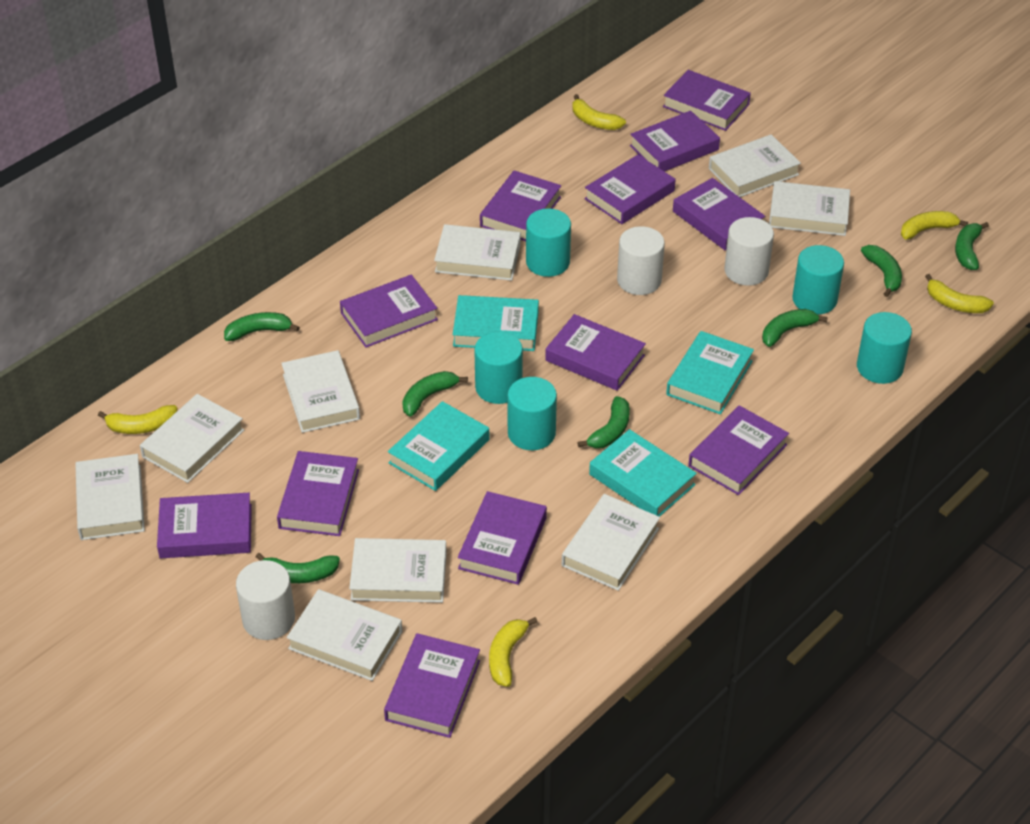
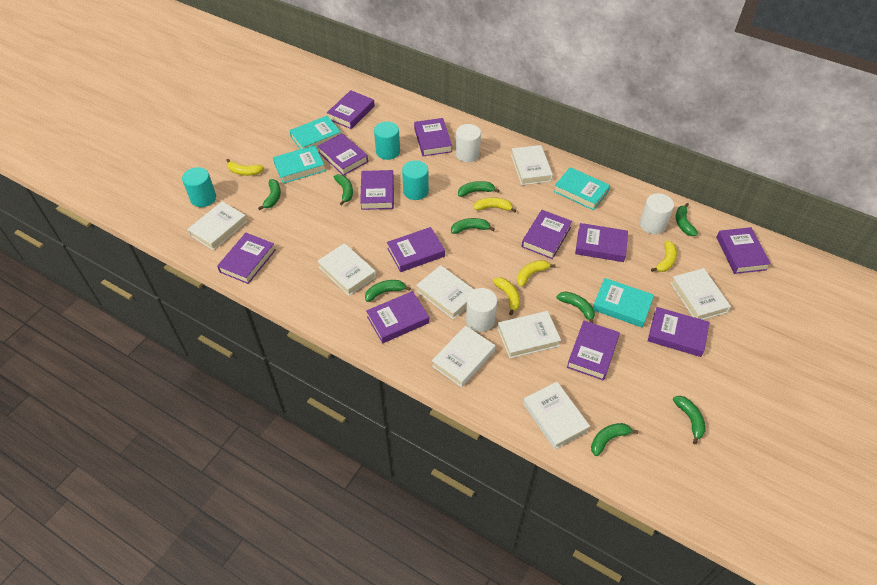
green banana: 7 -> 9
turquoise cylinder: 5 -> 3
white book: 9 -> 8

